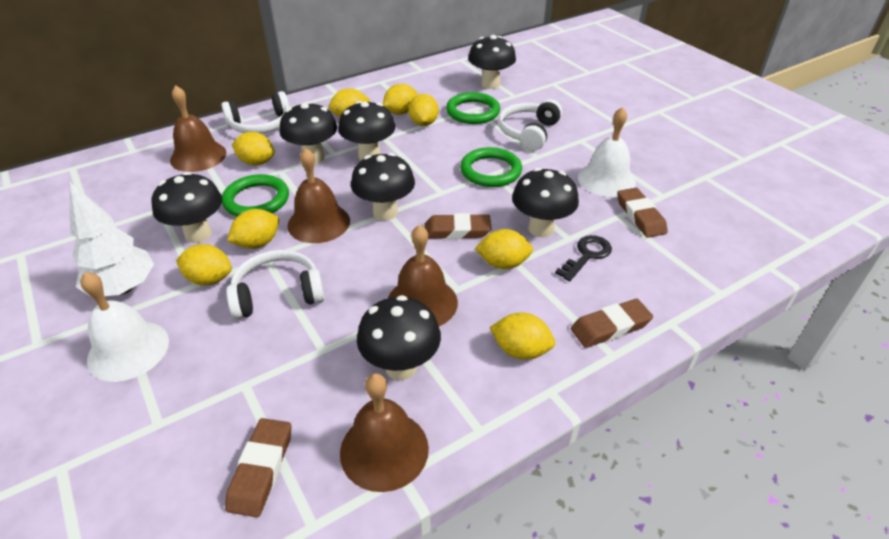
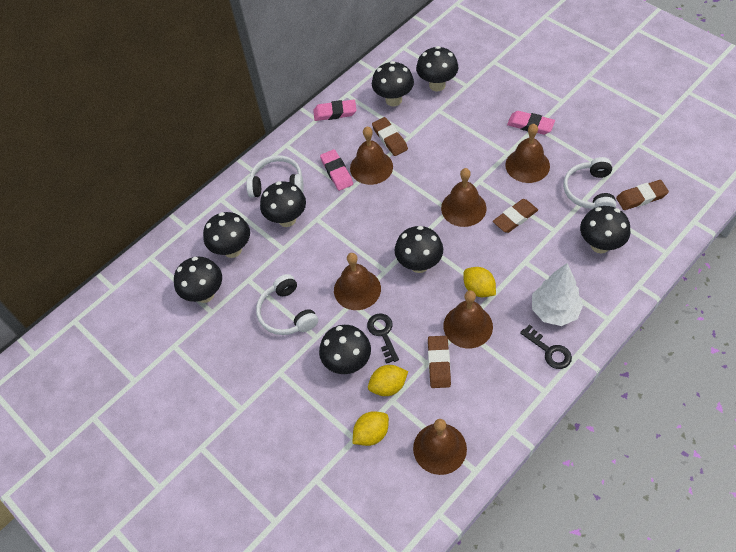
black key: 1 -> 2
black mushroom: 7 -> 8
brown bell: 4 -> 6
green ring: 3 -> 0
pink eraser: 0 -> 3
white bell: 2 -> 0
yellow lemon: 8 -> 3

